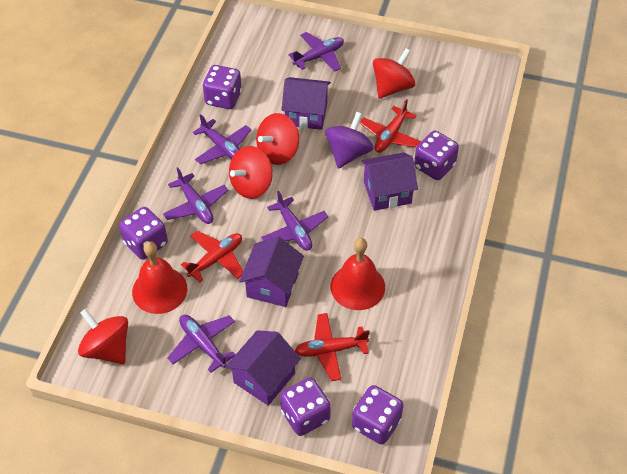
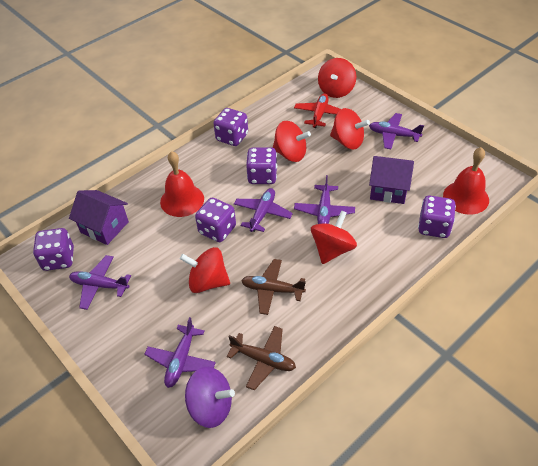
brown plane: 0 -> 2
purple house: 4 -> 2
red plane: 3 -> 1
red spinning top: 4 -> 5

